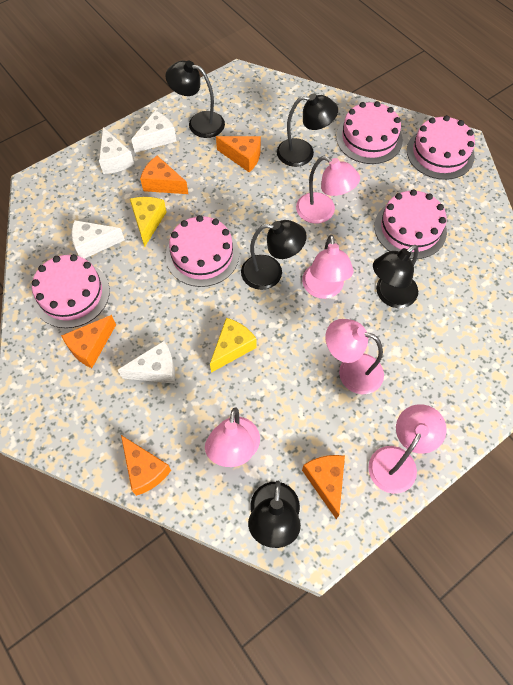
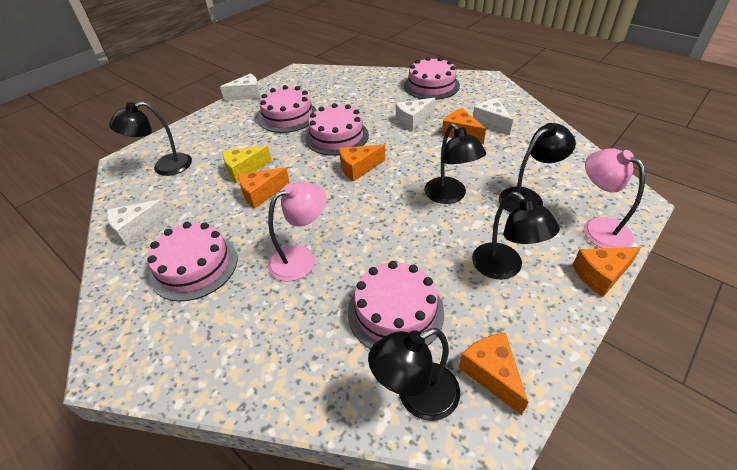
pink lamp: 5 -> 2
yellow cheese: 2 -> 1

